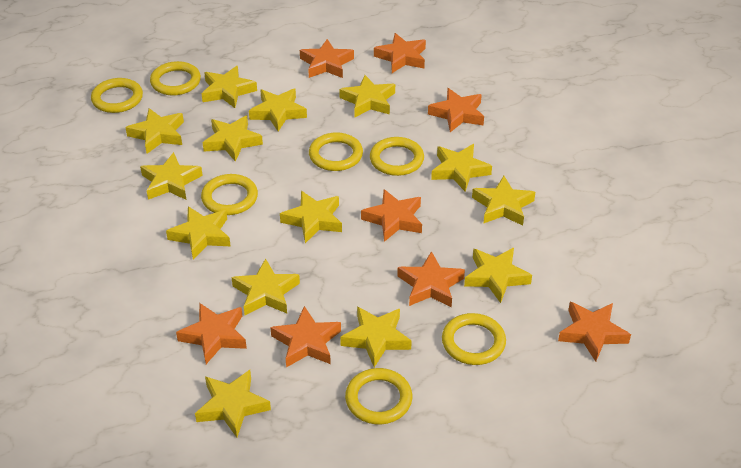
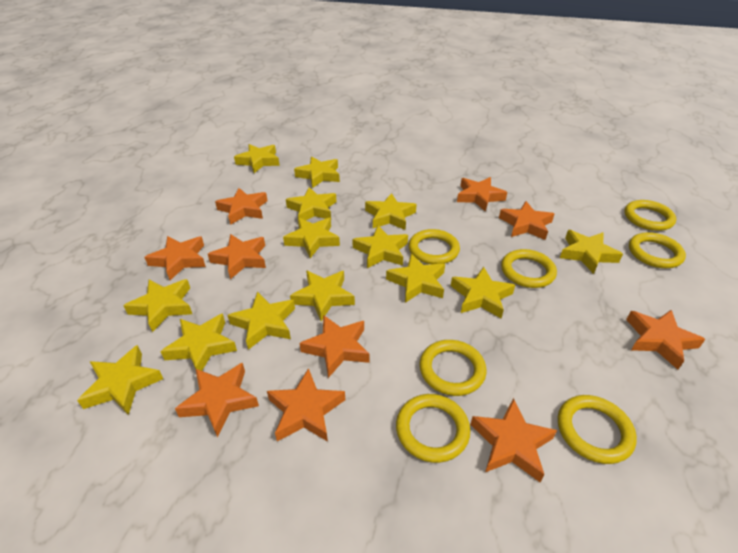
orange star: 8 -> 10

